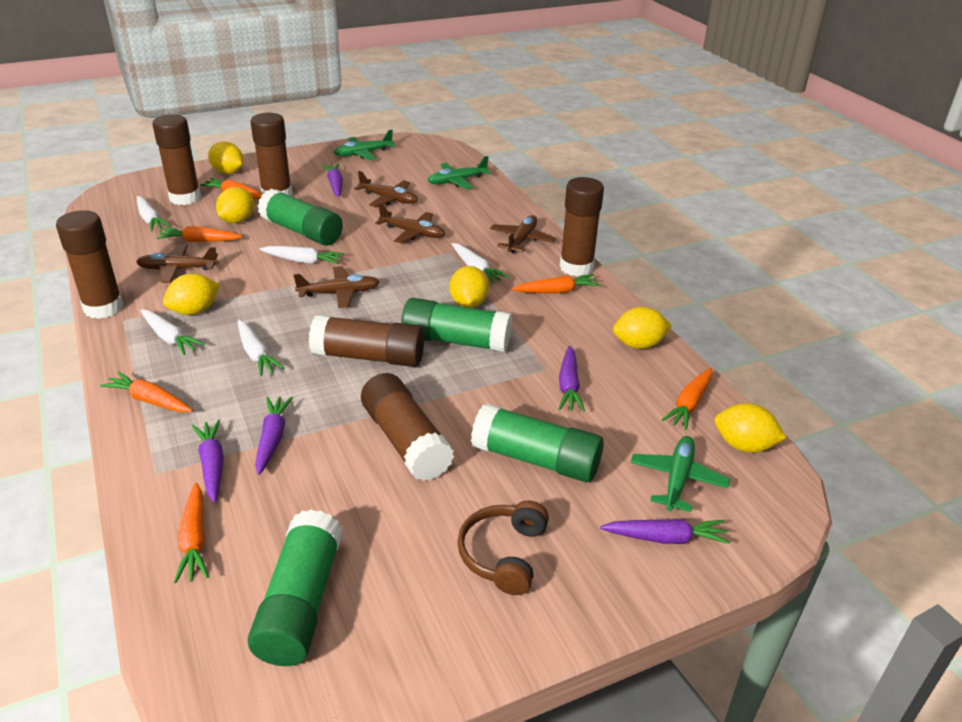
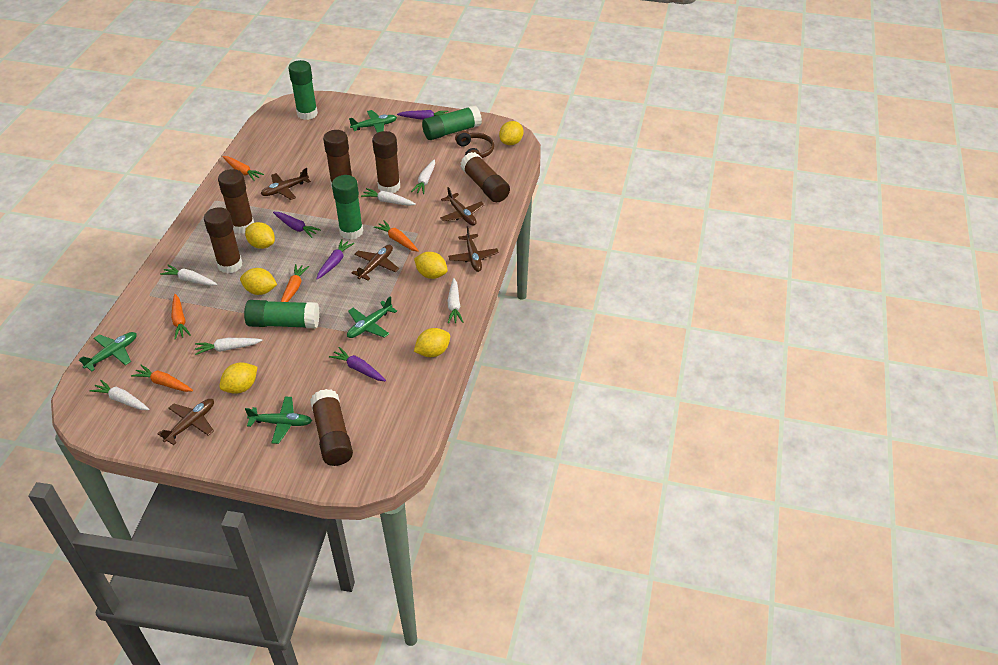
green plane: 3 -> 4
orange carrot: 6 -> 5
purple carrot: 5 -> 4
white carrot: 5 -> 6

